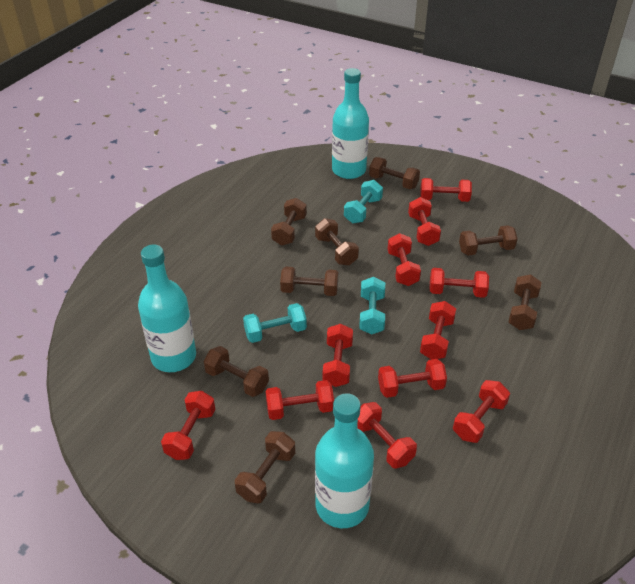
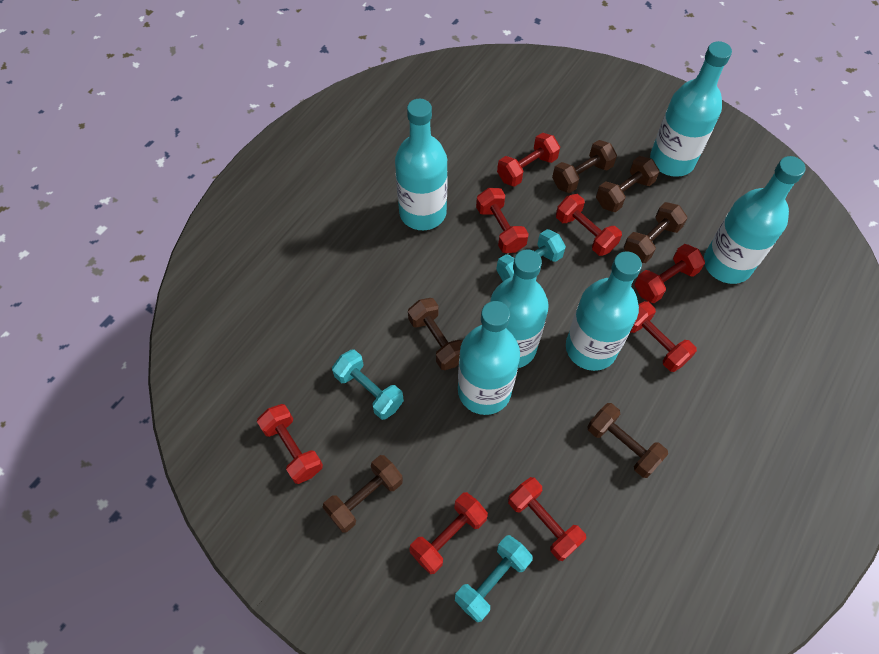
brown dumbbell: 8 -> 6
red dumbbell: 11 -> 8
turquoise bottle: 3 -> 6

